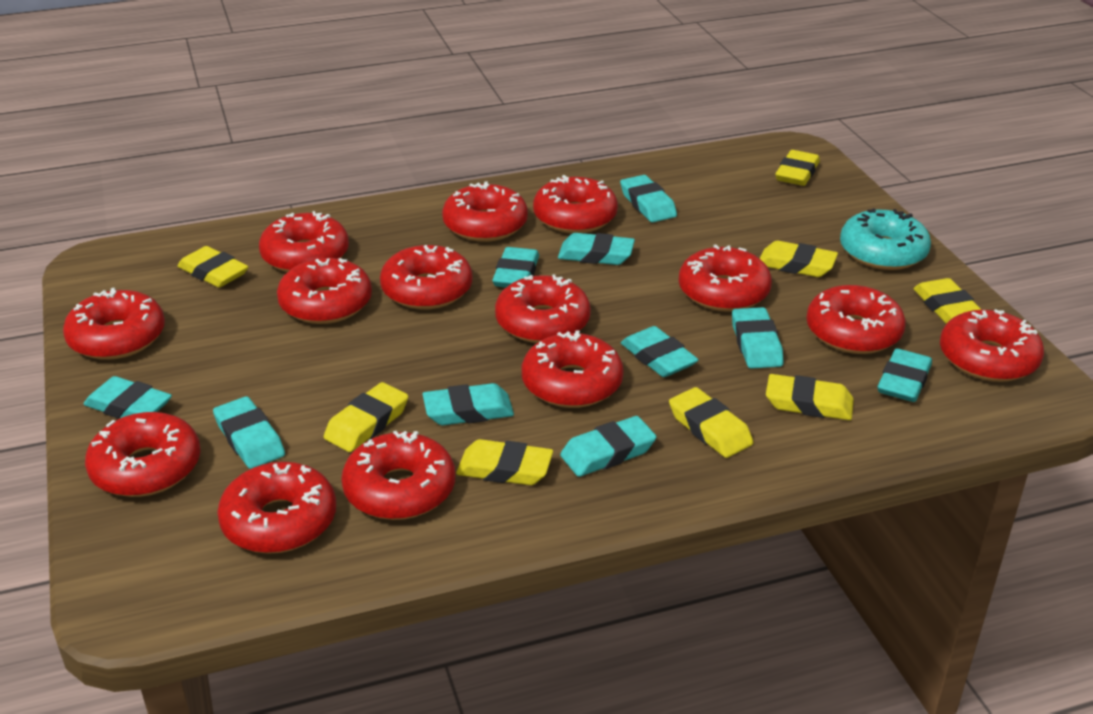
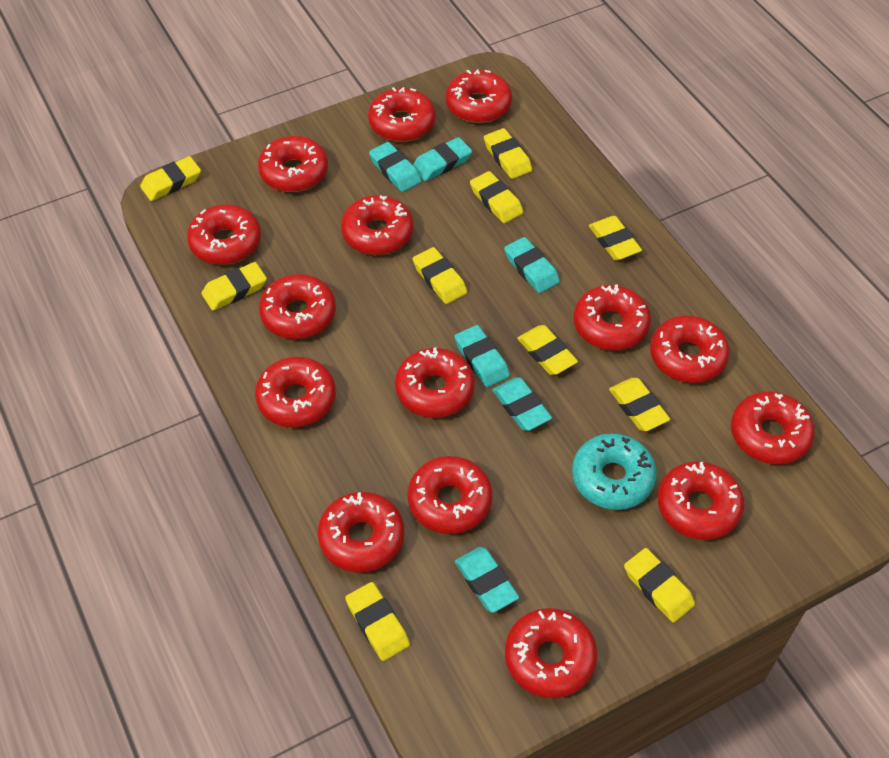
red donut: 14 -> 15
turquoise eraser: 10 -> 6
yellow eraser: 8 -> 10

